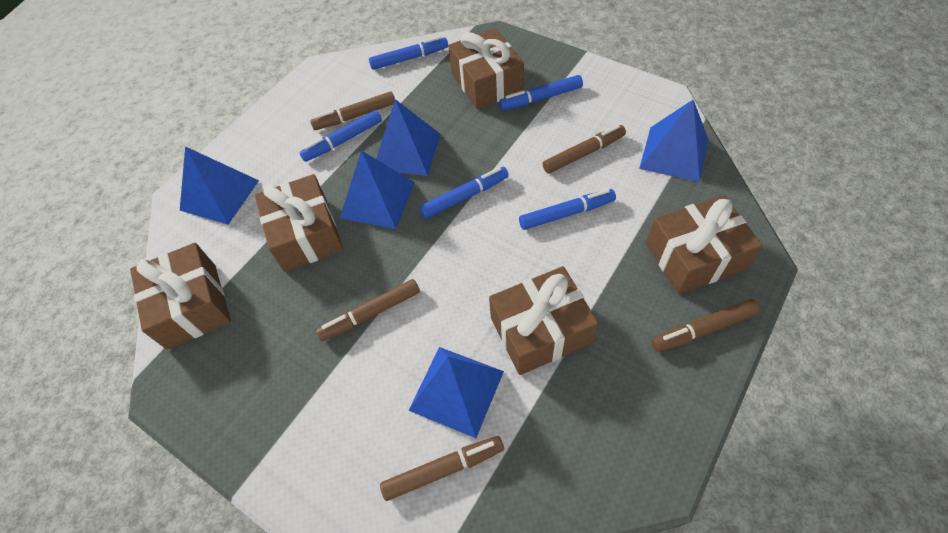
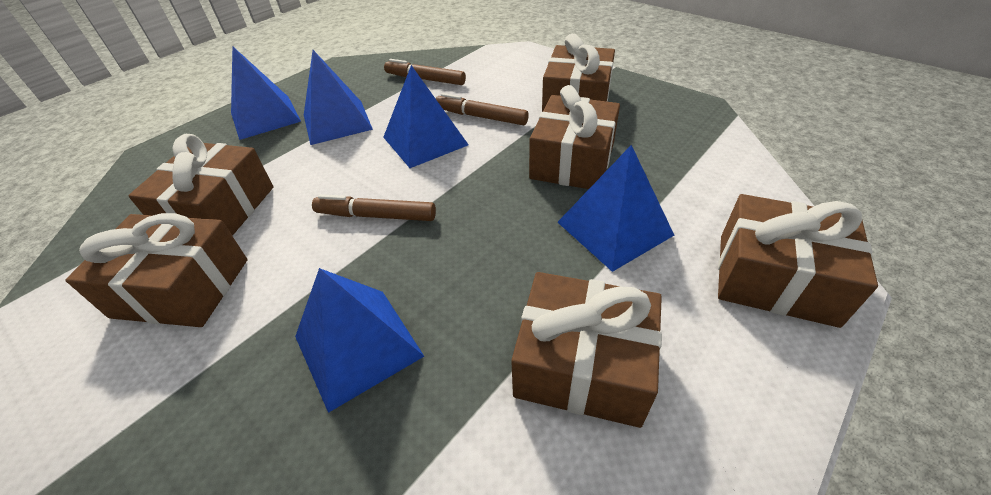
blue marker: 5 -> 0
brown gift: 5 -> 6
brown marker: 5 -> 3

